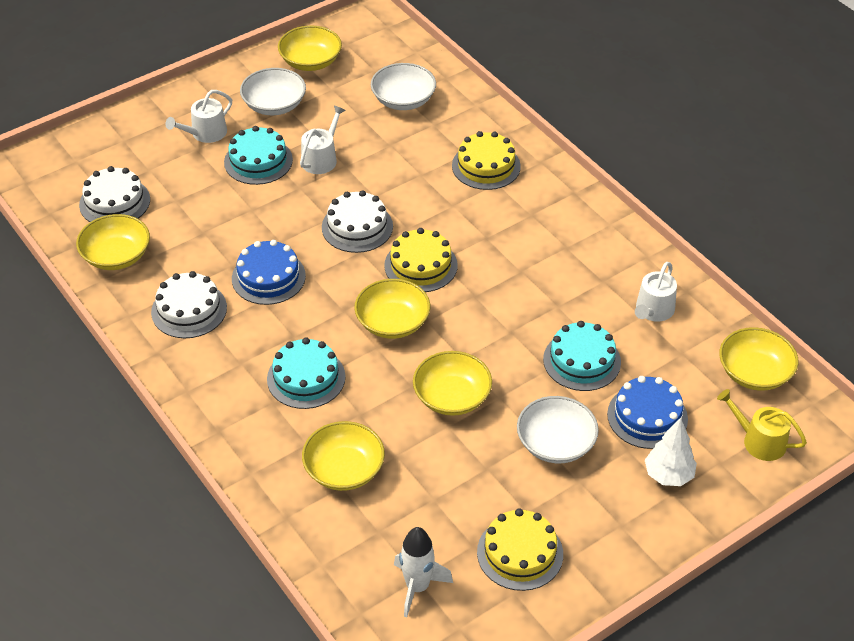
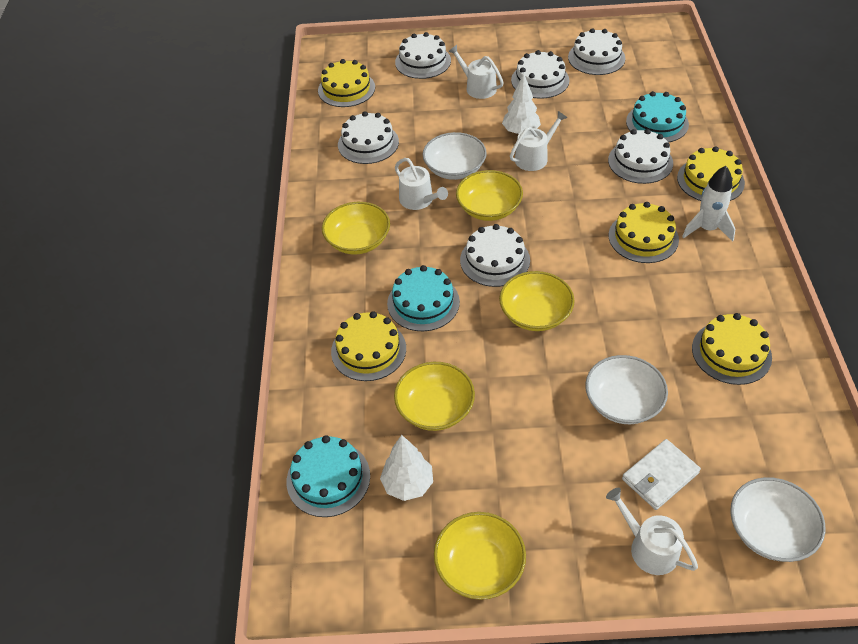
blue cake: 2 -> 0
white cake: 3 -> 6
white tree: 1 -> 2
white wallet: 0 -> 1
white watering can: 3 -> 4
yellow bowl: 6 -> 5
yellow cake: 3 -> 5
yellow watering can: 1 -> 0

